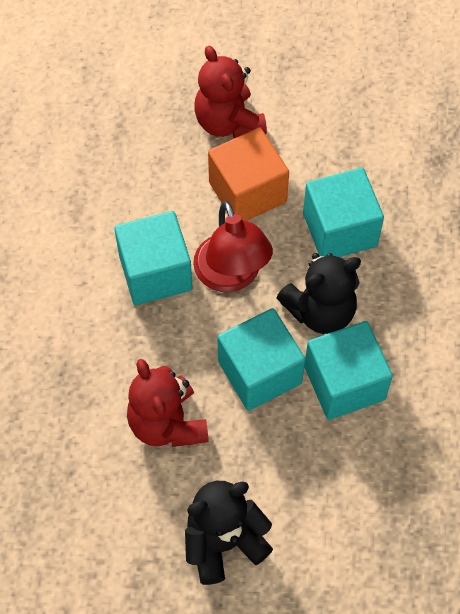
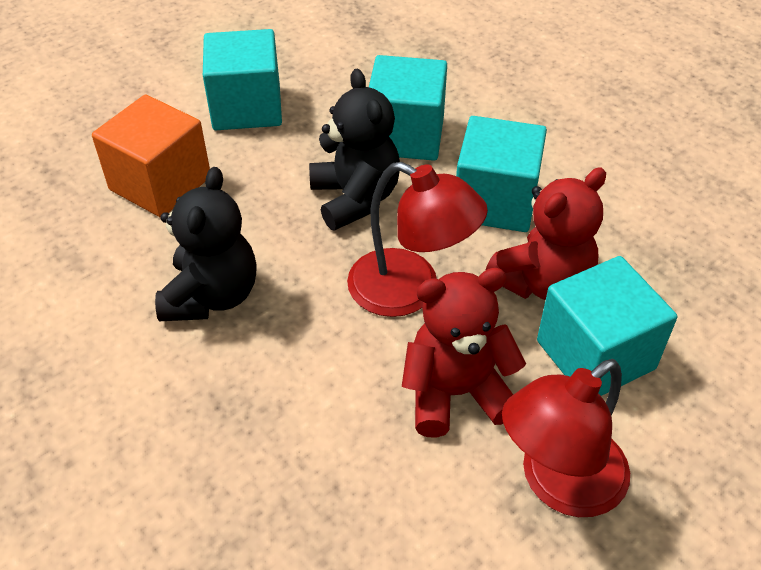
red lamp: 1 -> 2

